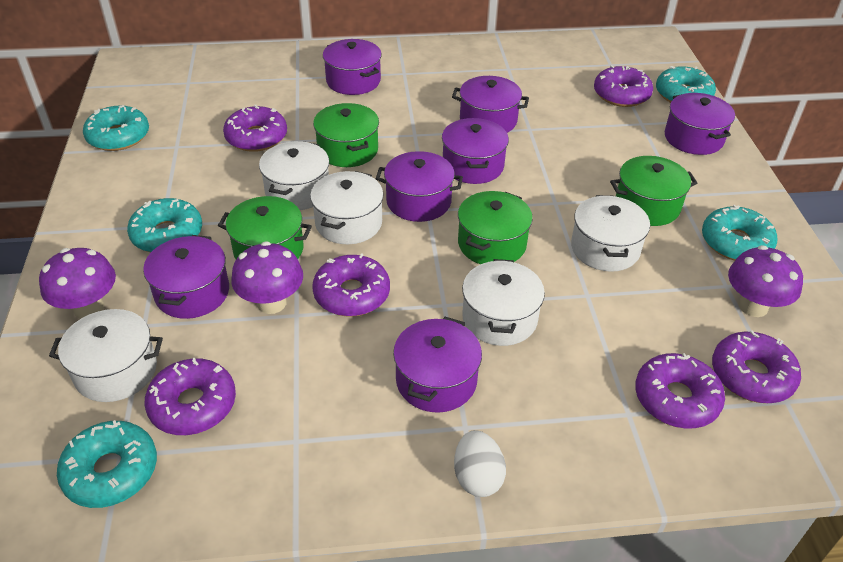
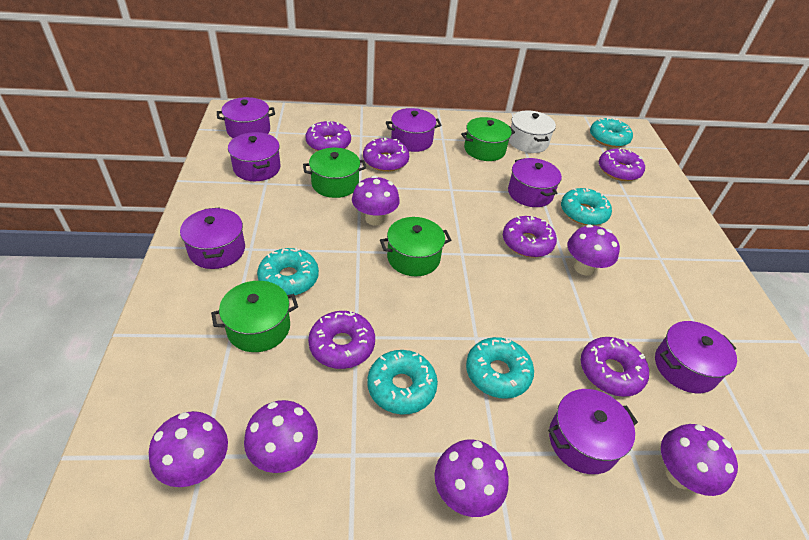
purple mushroom: 3 -> 6
white egg: 1 -> 0
white pot: 5 -> 1

